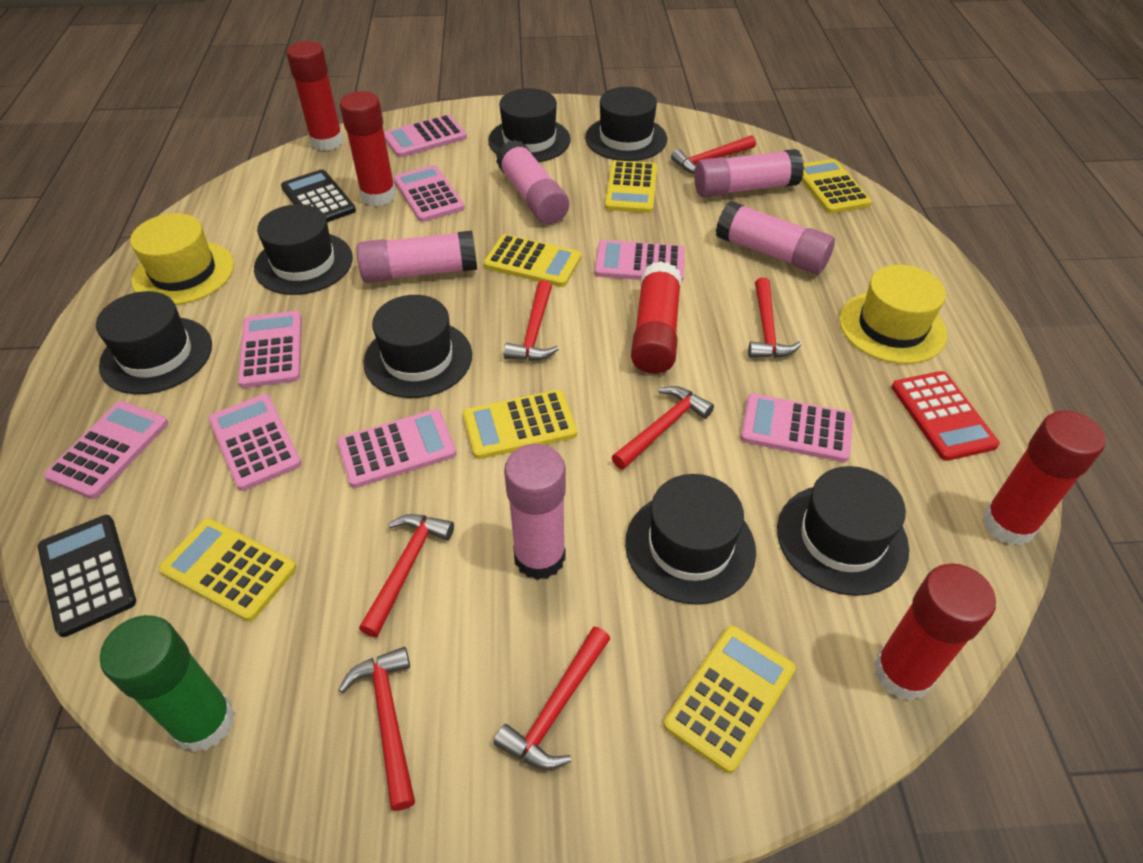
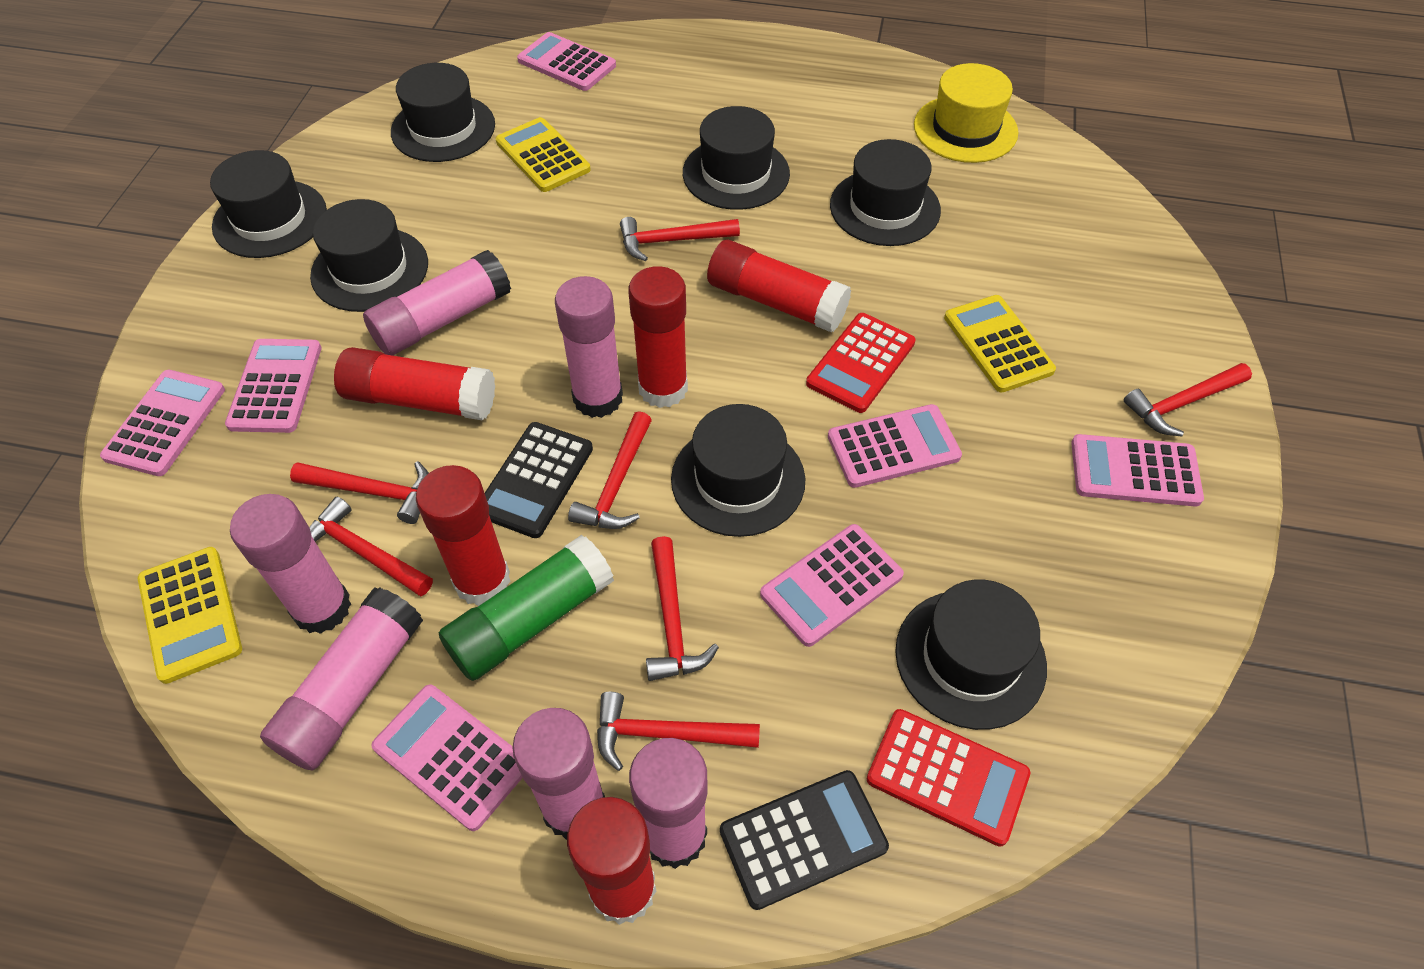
pink calculator: 8 -> 7
pink glue stick: 5 -> 6
red calculator: 1 -> 2
yellow calculator: 6 -> 3
yellow hat: 2 -> 1

